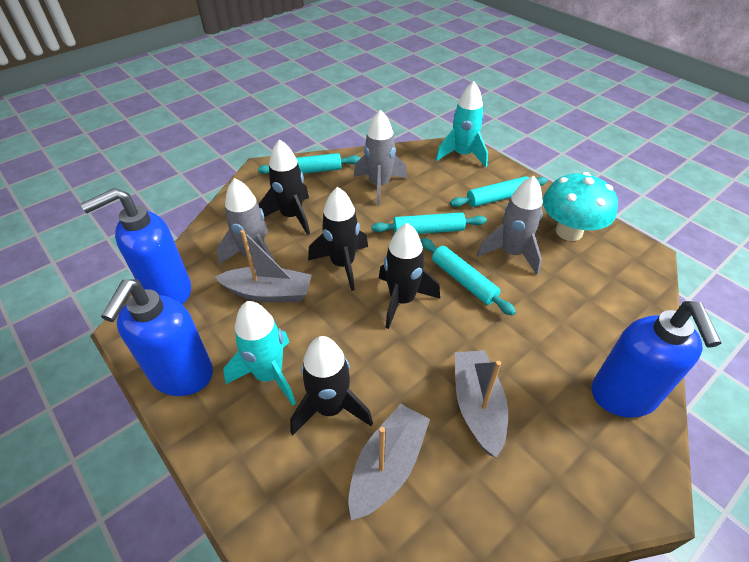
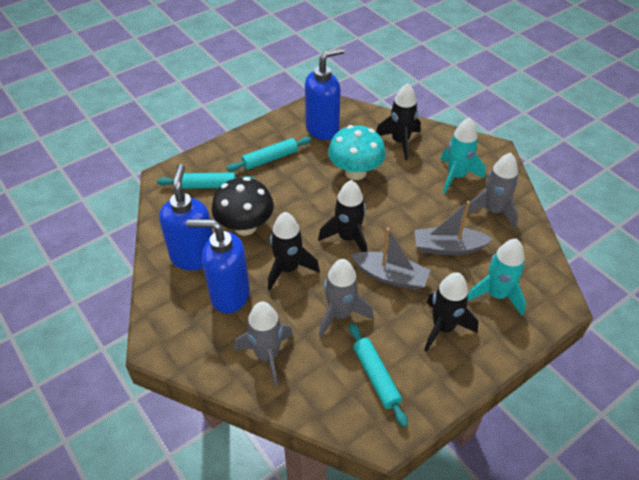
black mushroom: 0 -> 1
grey boat: 3 -> 2
turquoise rolling pin: 4 -> 3

